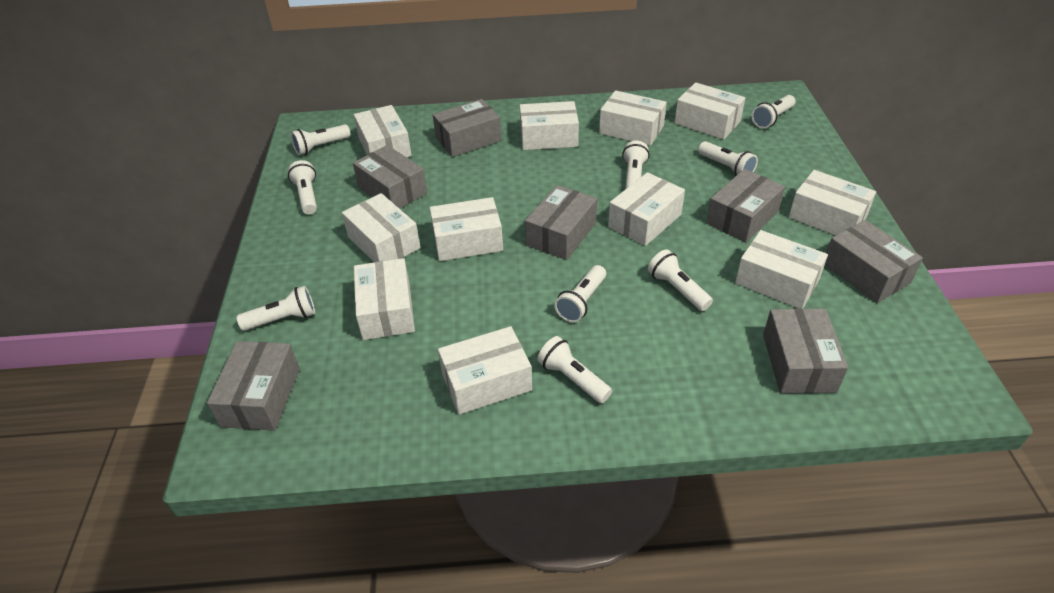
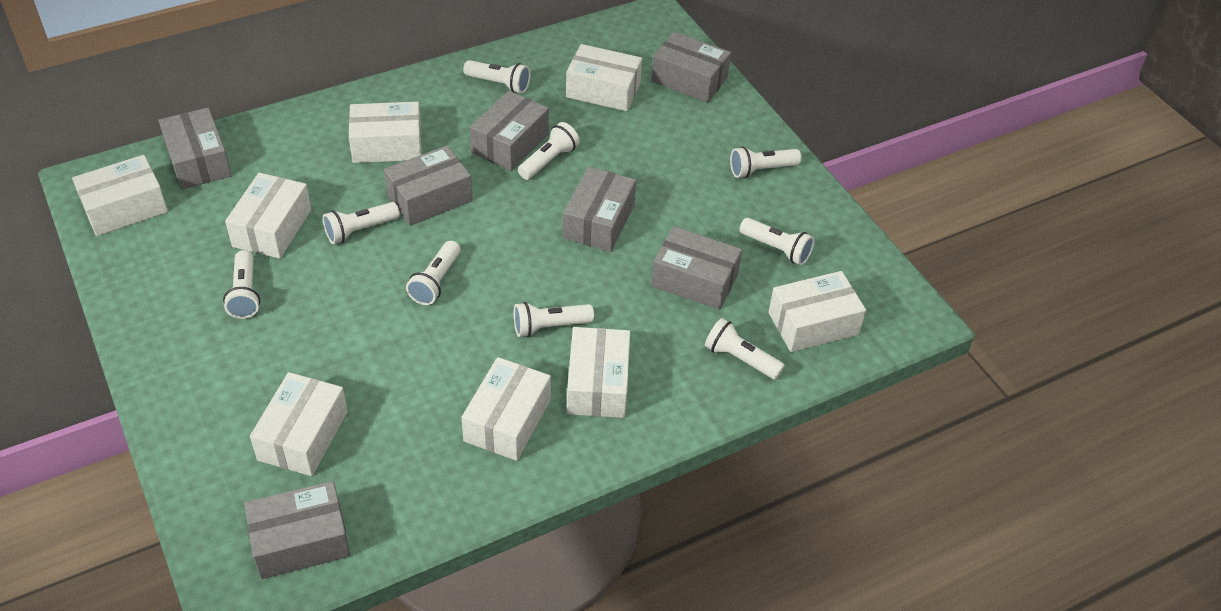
white box: 11 -> 8

